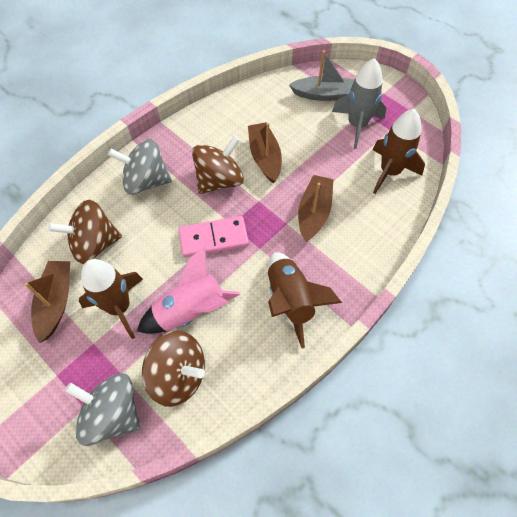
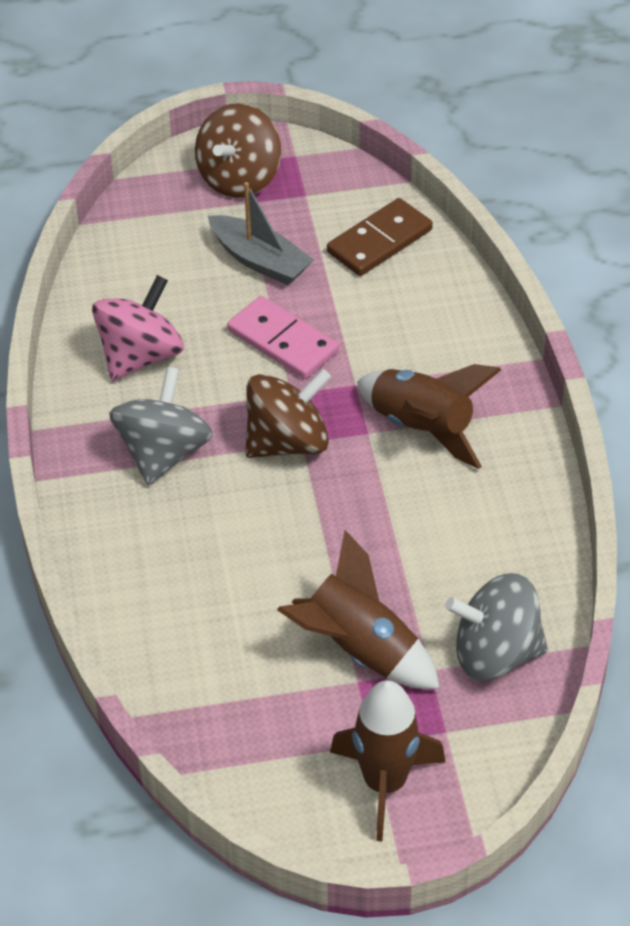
brown boat: 3 -> 0
brown domino: 0 -> 1
brown spinning top: 3 -> 2
grey rocket: 1 -> 0
pink rocket: 1 -> 0
pink spinning top: 0 -> 1

